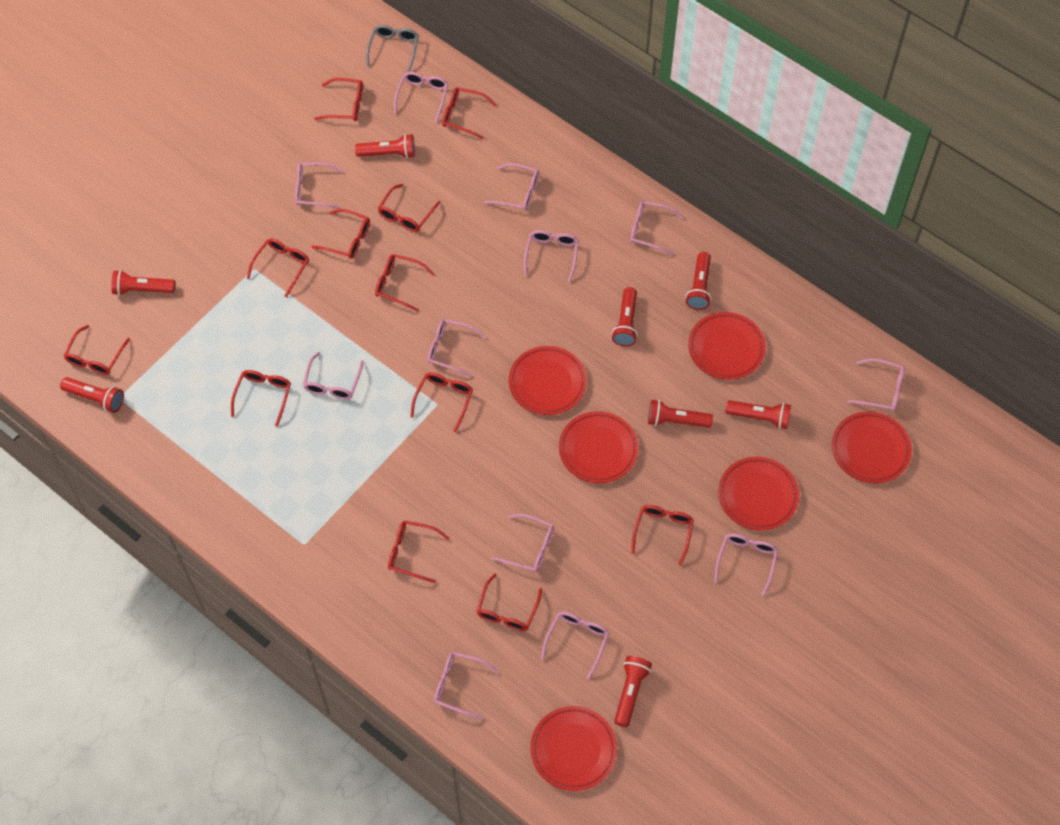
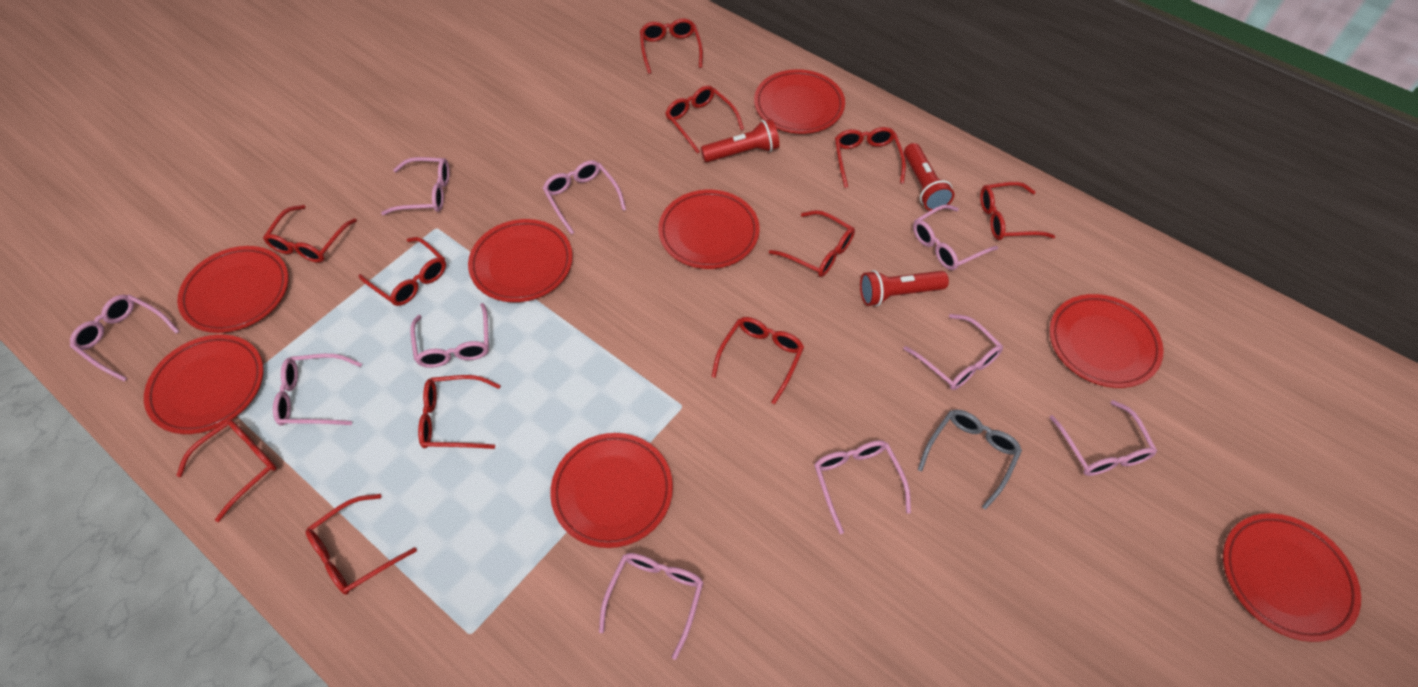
pink glasses: 12 -> 10
red flashlight: 8 -> 3
red glasses: 12 -> 11
red plate: 6 -> 8

